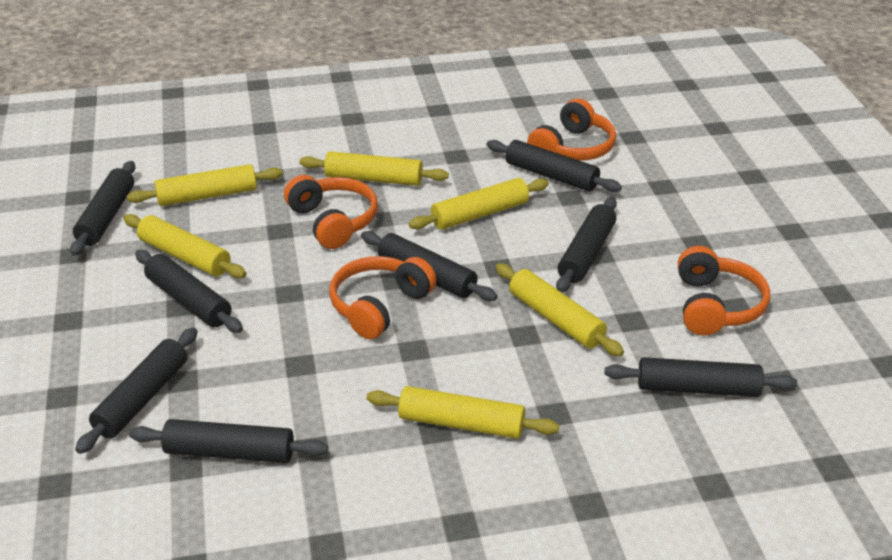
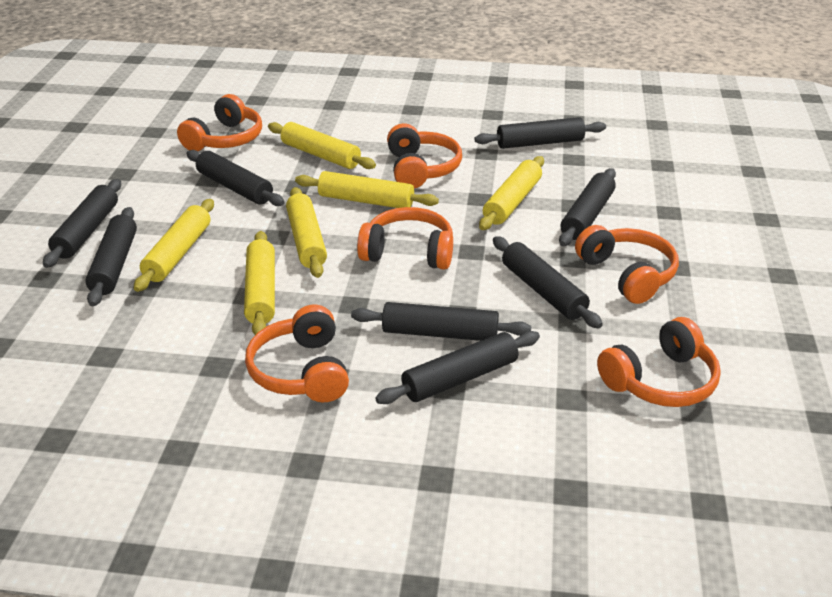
orange headphones: 4 -> 6

